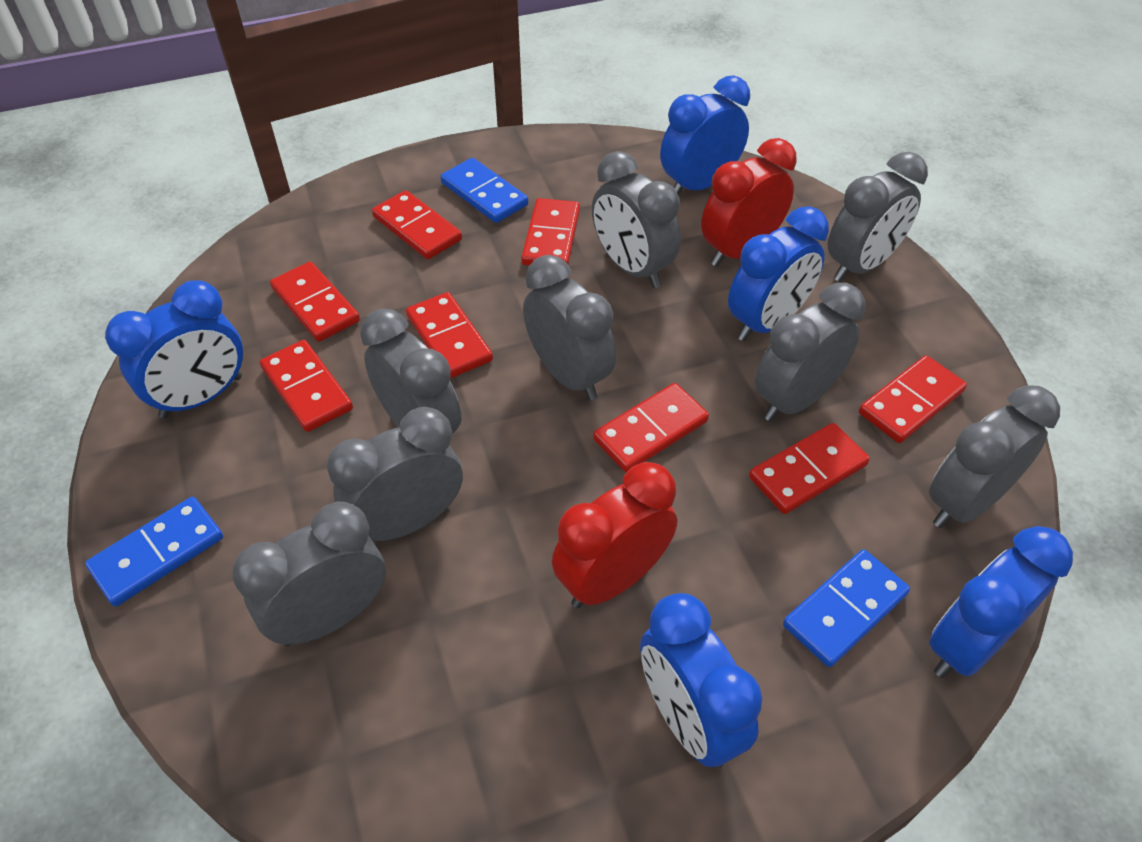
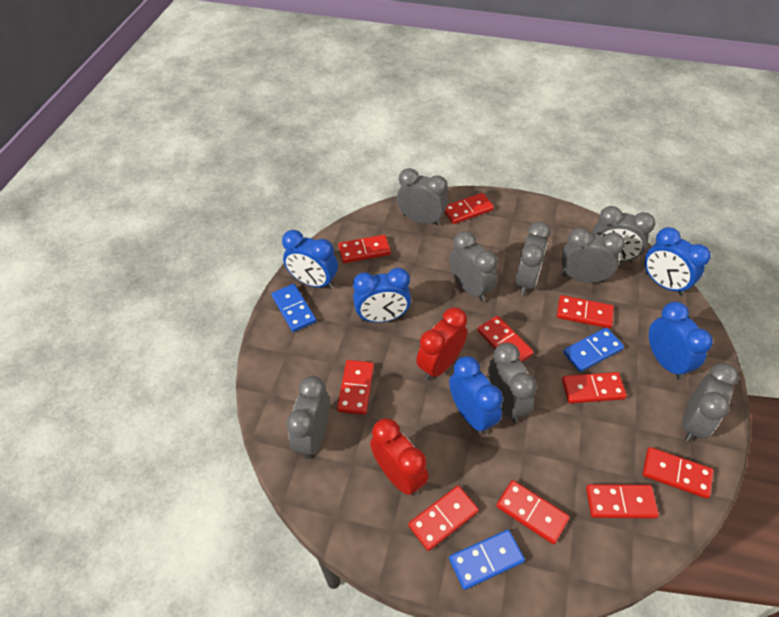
red domino: 8 -> 10

